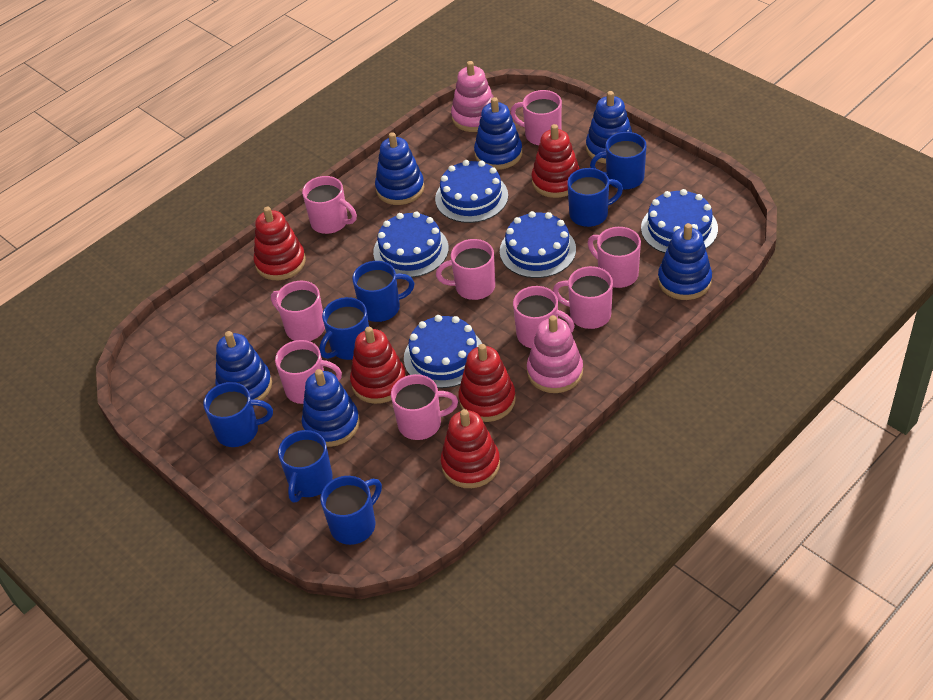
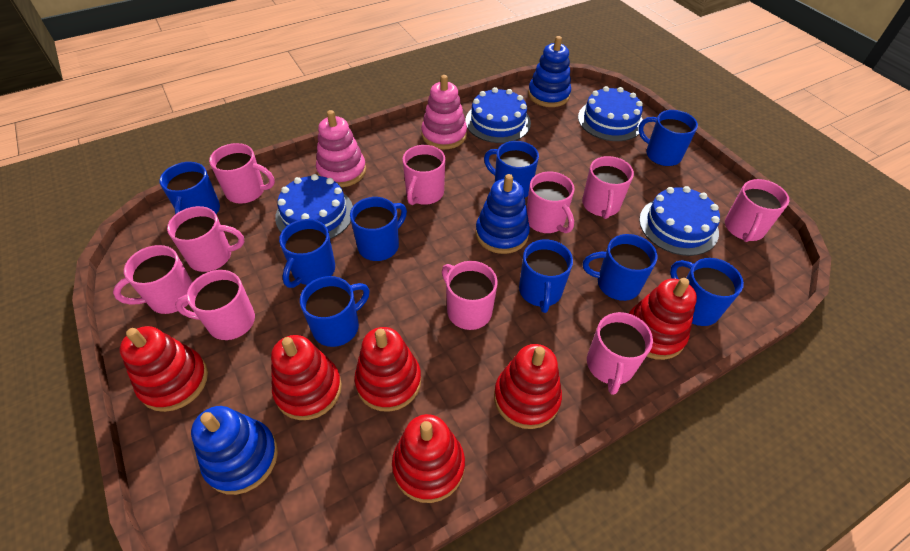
blue cake: 5 -> 4
blue mug: 7 -> 9
blue stacking toy: 6 -> 3
pink mug: 9 -> 10
red stacking toy: 5 -> 6

